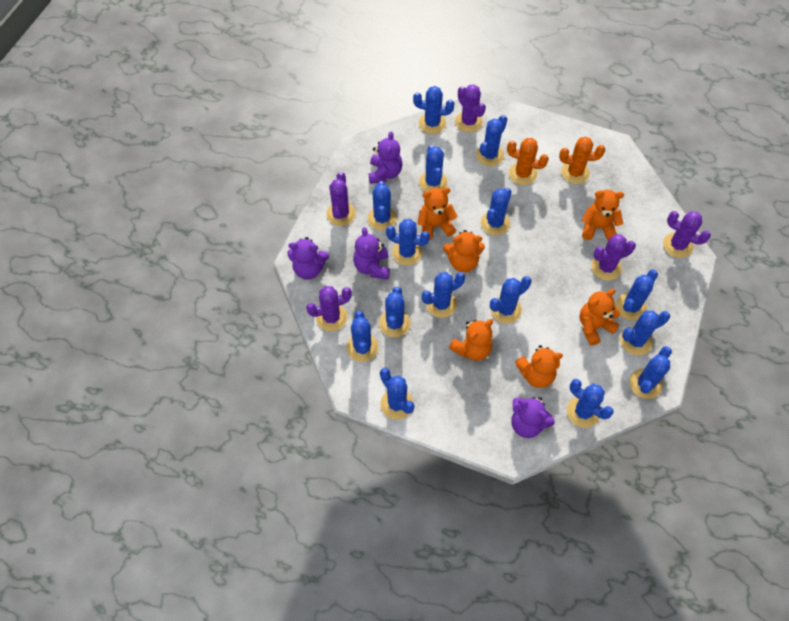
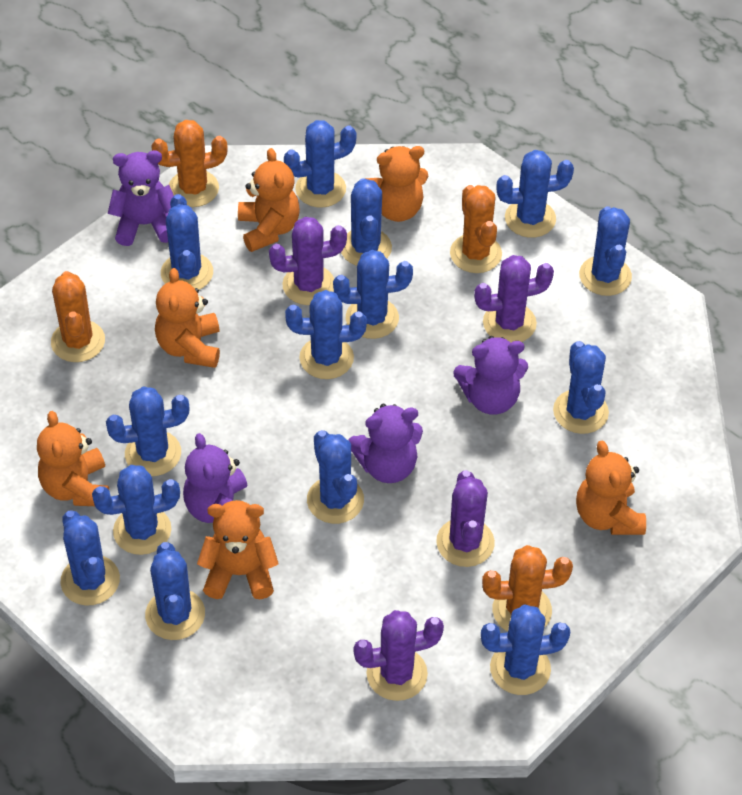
blue cactus: 15 -> 14
orange cactus: 2 -> 4
purple cactus: 5 -> 4

